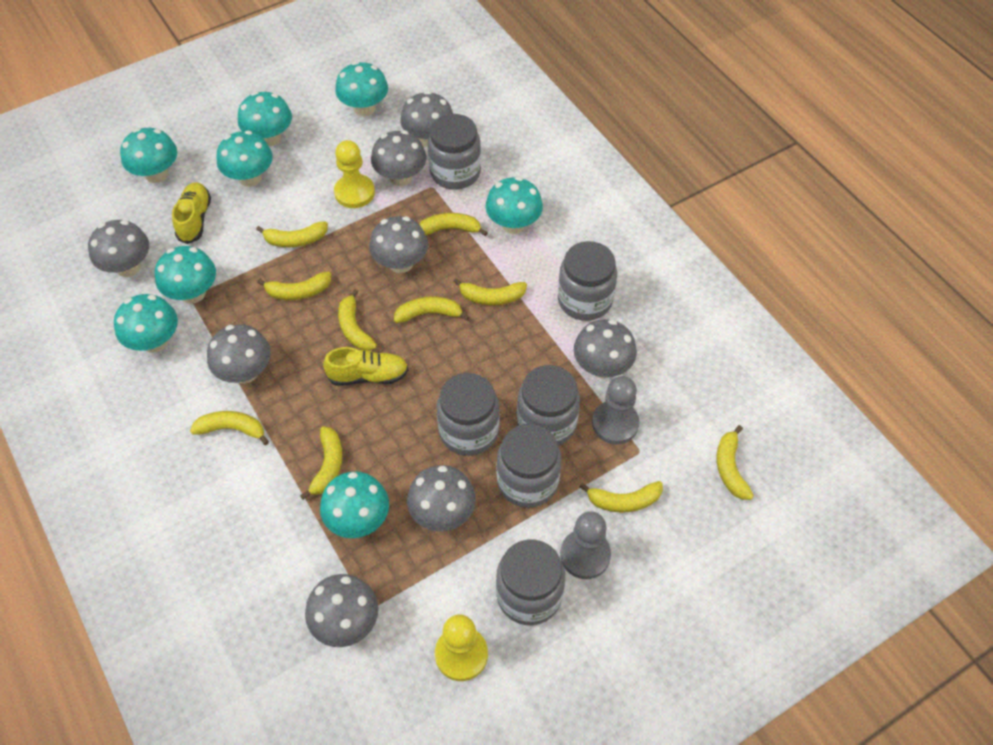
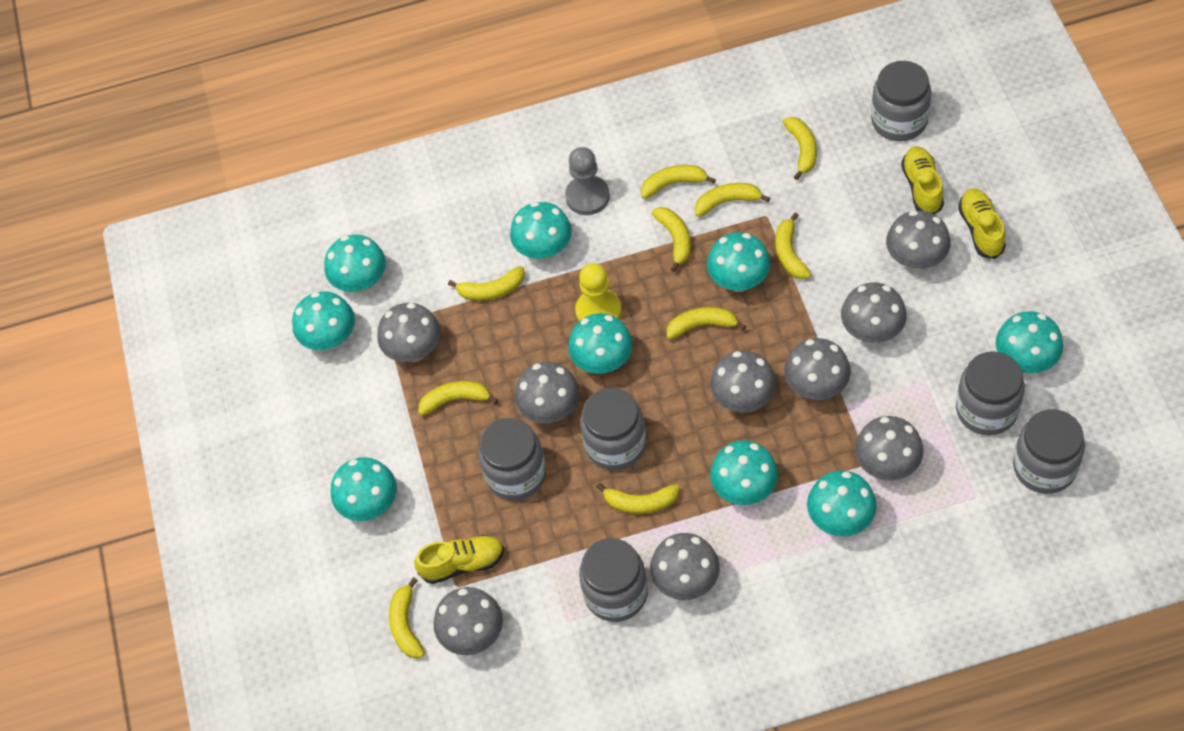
grey mushroom: 8 -> 9
grey pawn: 2 -> 1
turquoise mushroom: 8 -> 9
yellow pawn: 2 -> 1
yellow shoe: 2 -> 3

